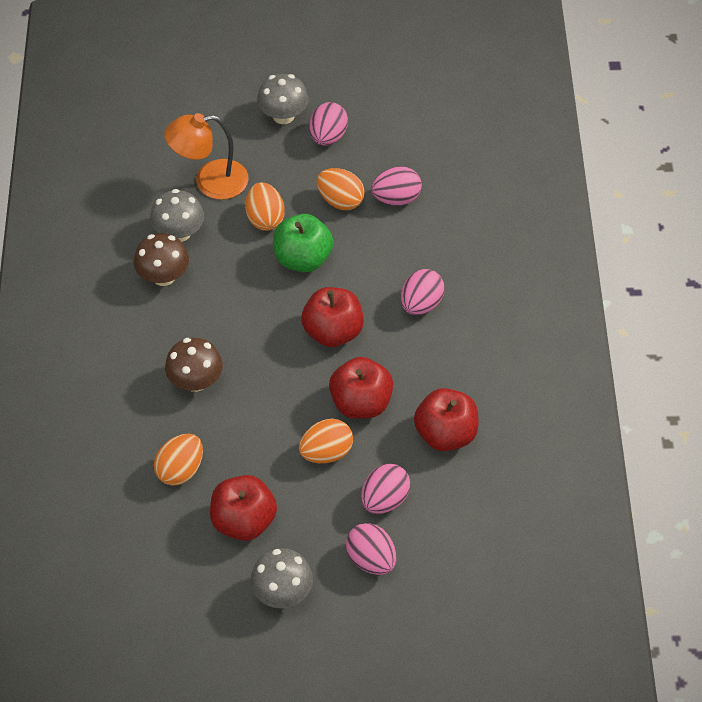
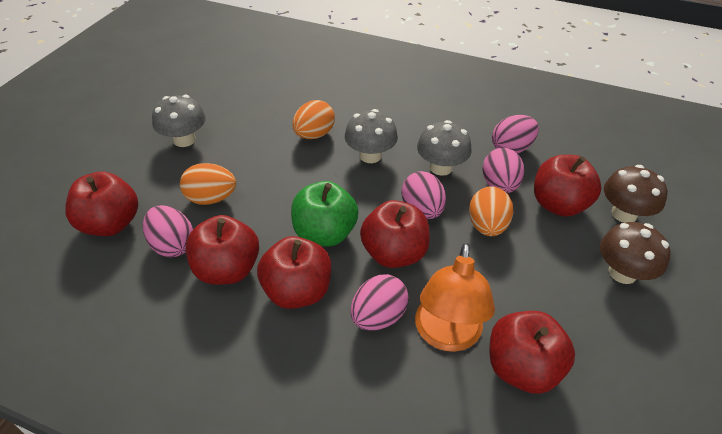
orange egg: 4 -> 3
red apple: 4 -> 6

